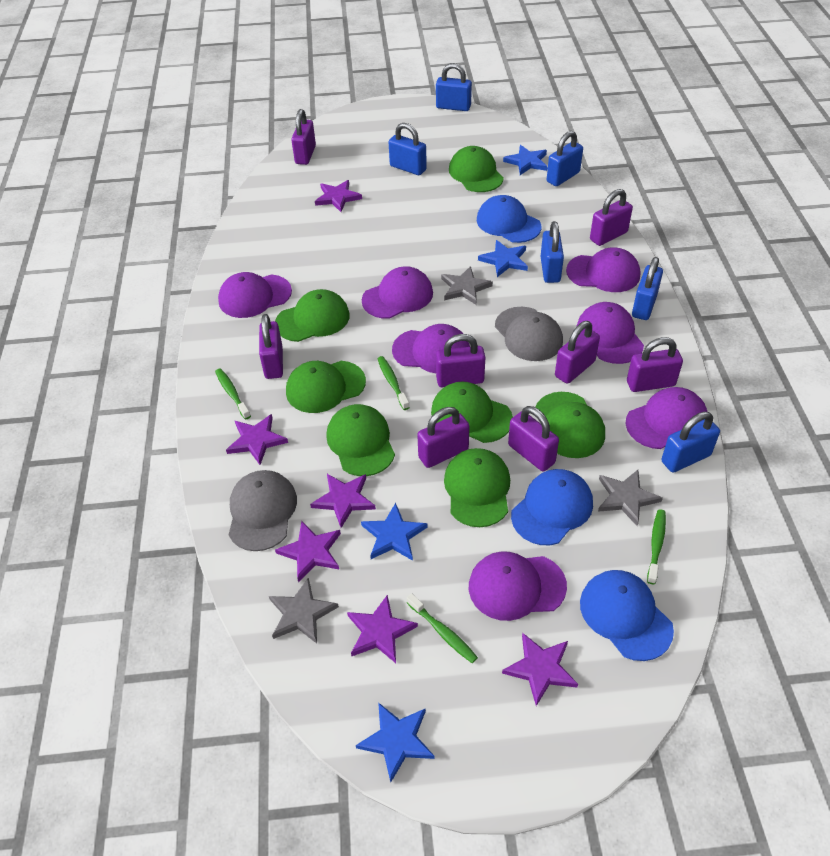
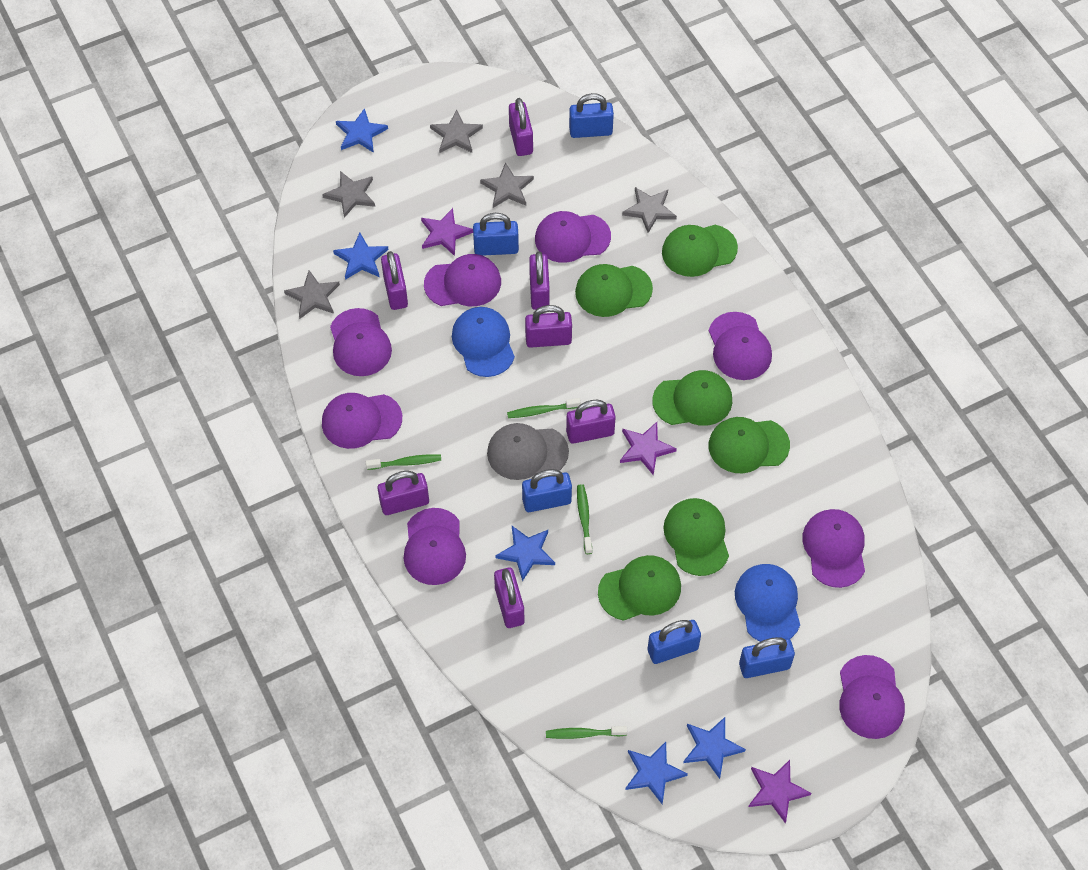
blue cap: 3 -> 2
blue padlock: 6 -> 5
blue star: 4 -> 5
green cap: 7 -> 6
grey cap: 2 -> 1
grey star: 3 -> 5
purple cap: 7 -> 8
purple padlock: 8 -> 7
purple star: 6 -> 3

